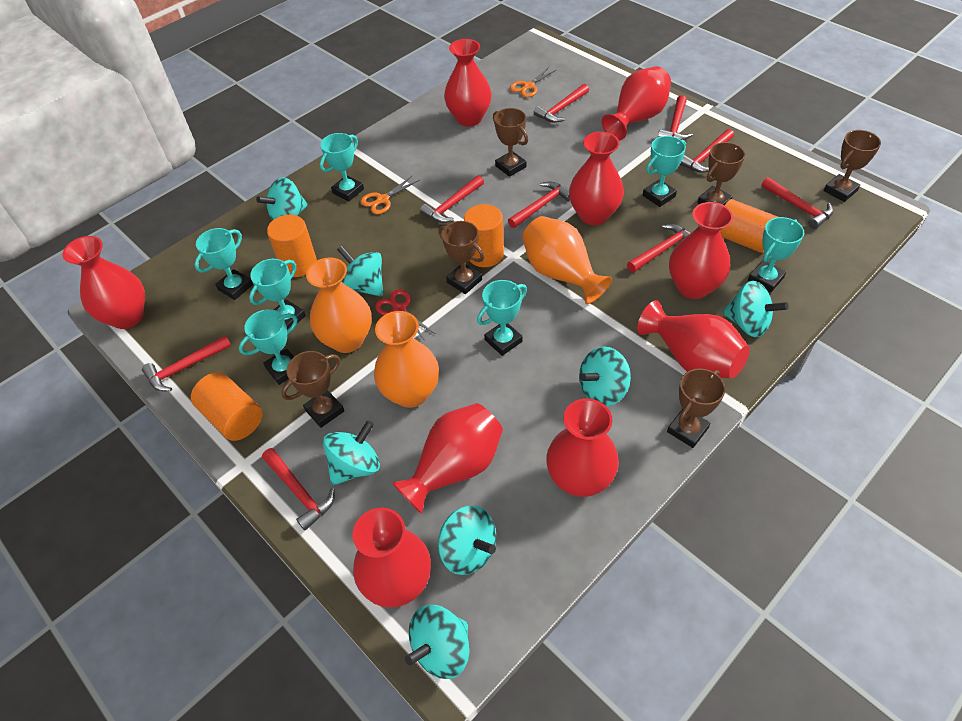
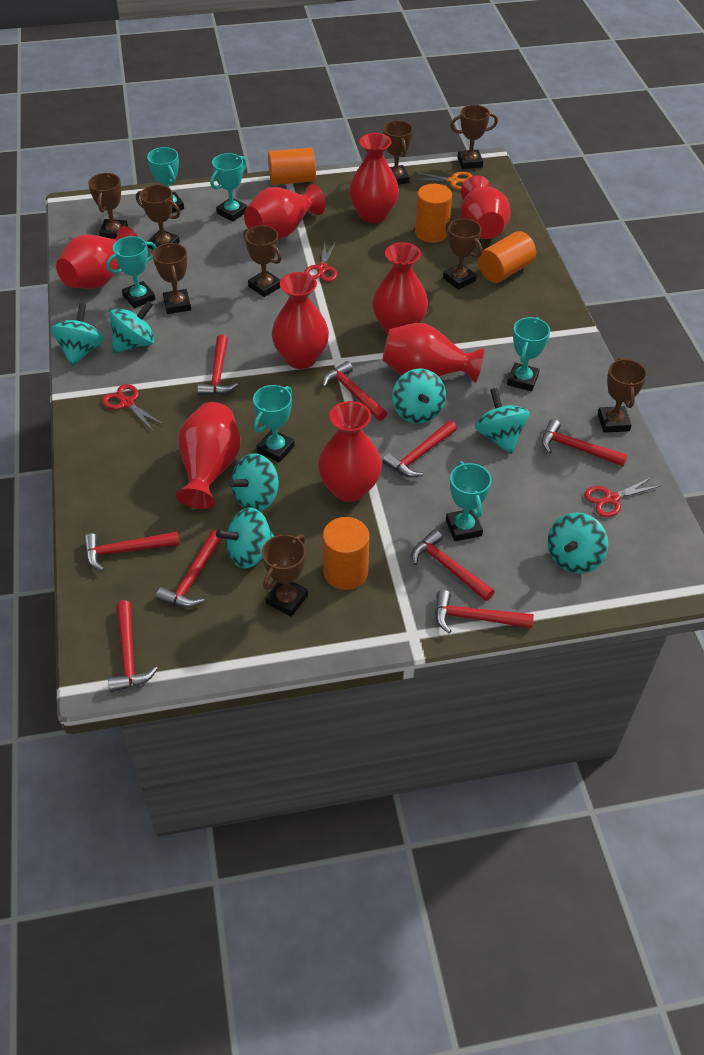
brown trophy: 6 -> 9
orange scissors: 2 -> 1
orange vase: 3 -> 0
red scissors: 1 -> 3
turquoise trophy: 7 -> 6

